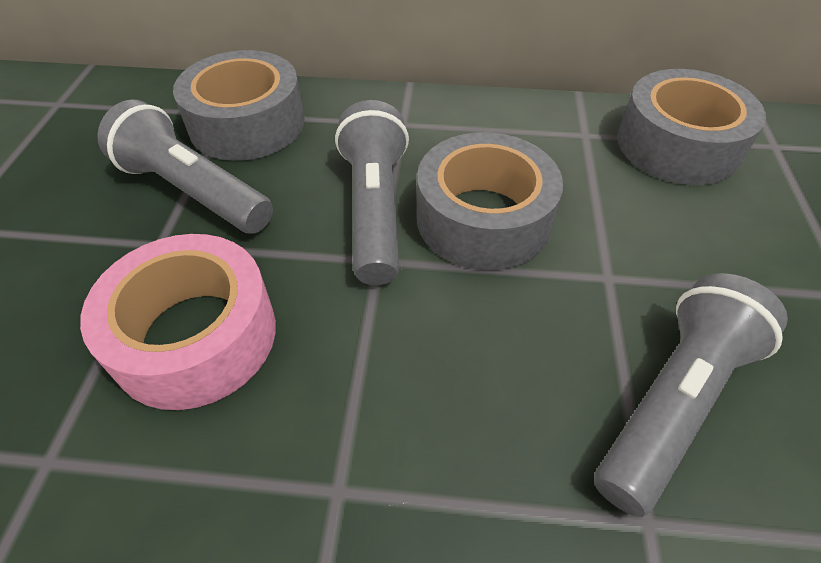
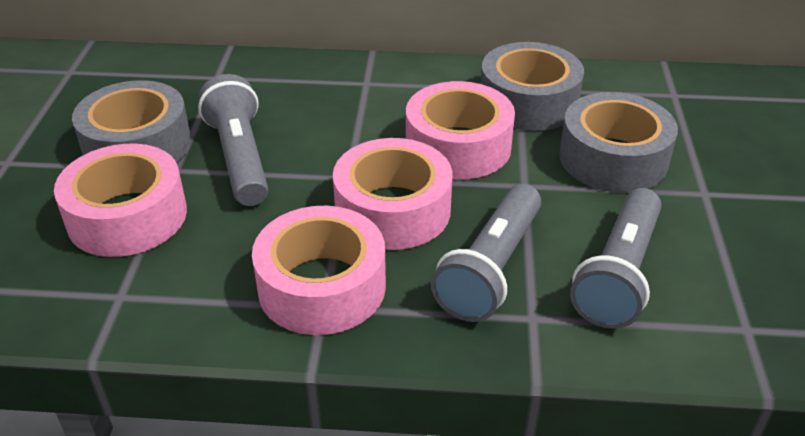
pink tape: 1 -> 4

